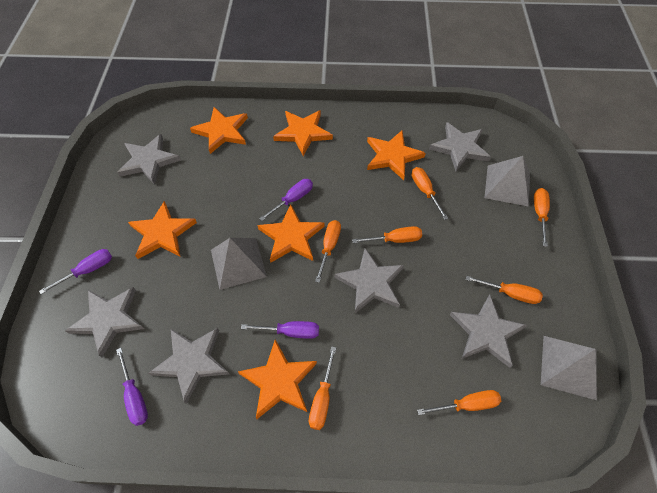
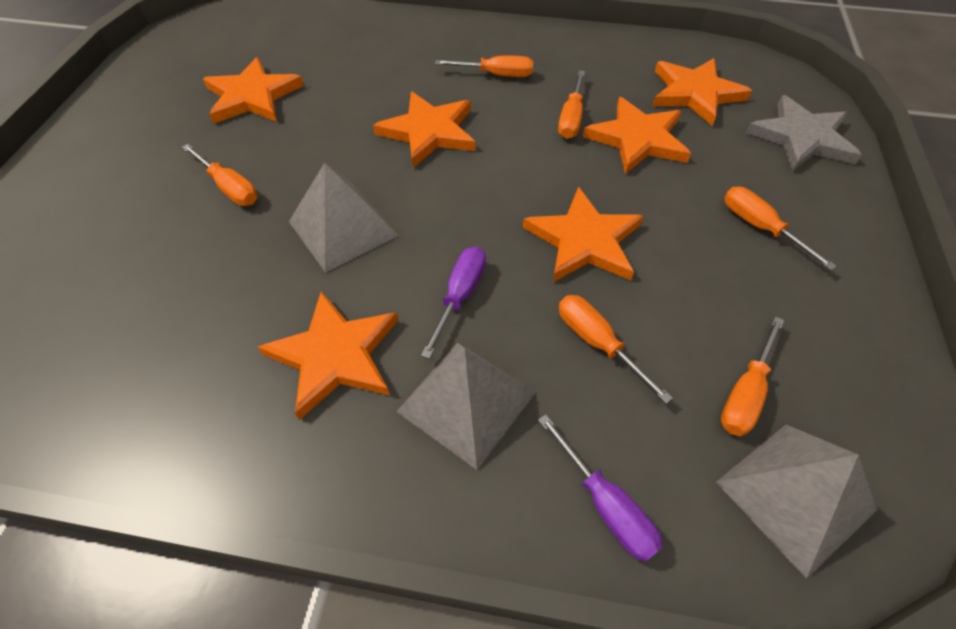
grey star: 6 -> 1
orange screwdriver: 7 -> 6
purple screwdriver: 4 -> 2

